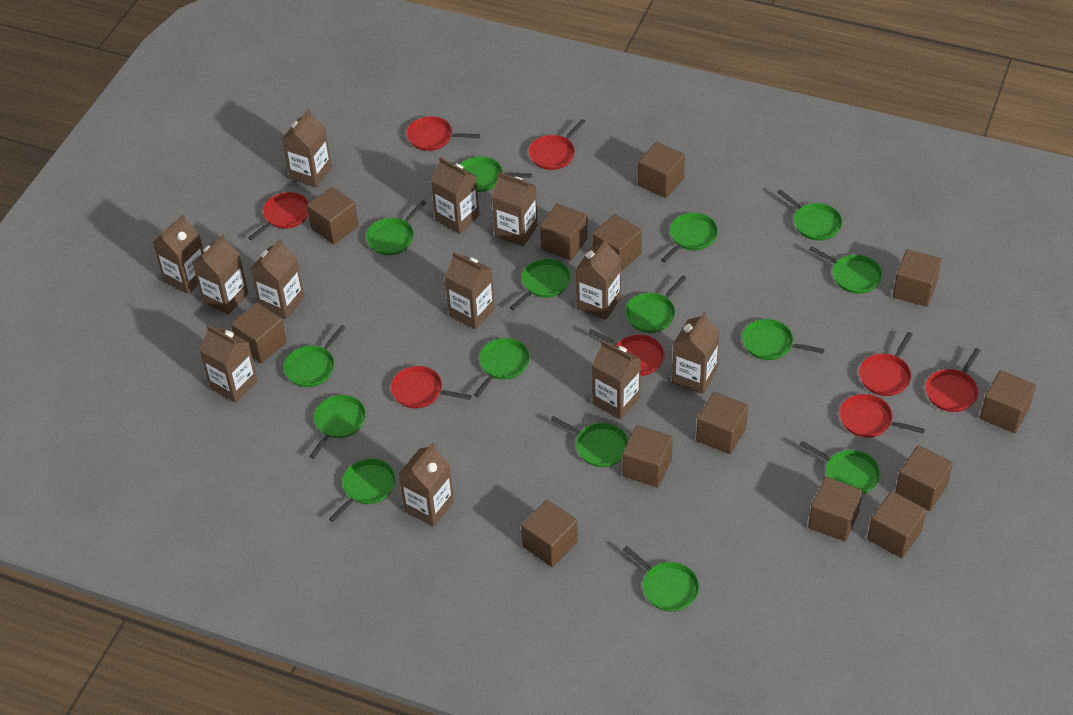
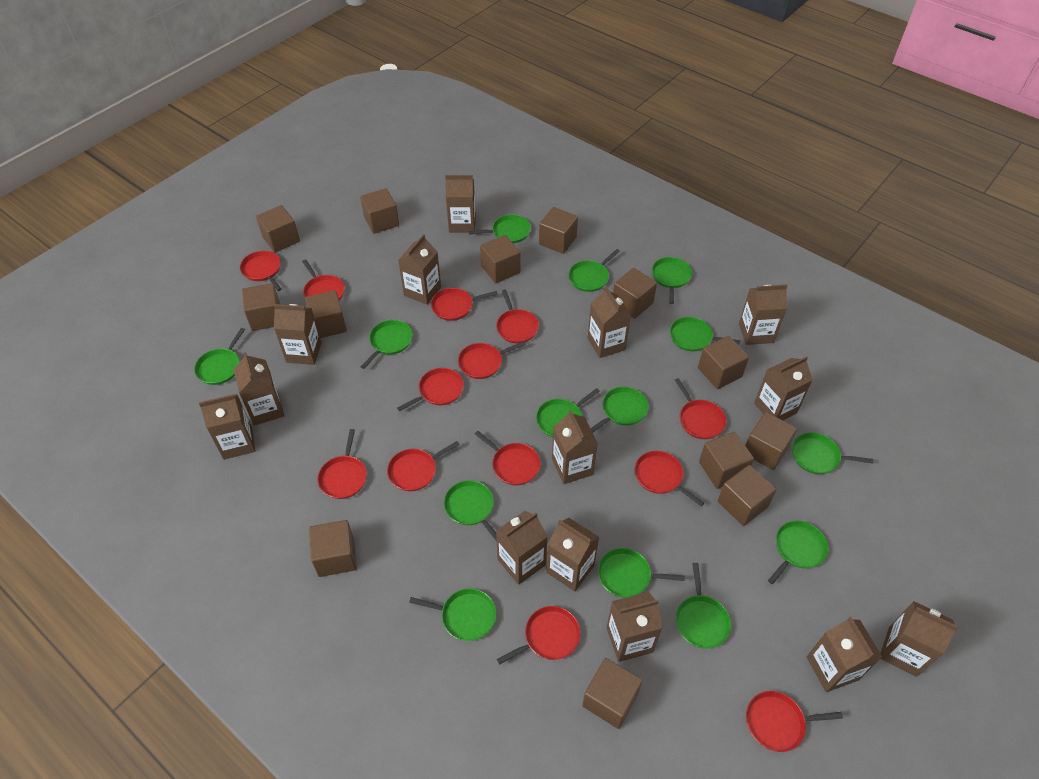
brown carton: 12 -> 14
green pan: 15 -> 14
red pan: 8 -> 13

